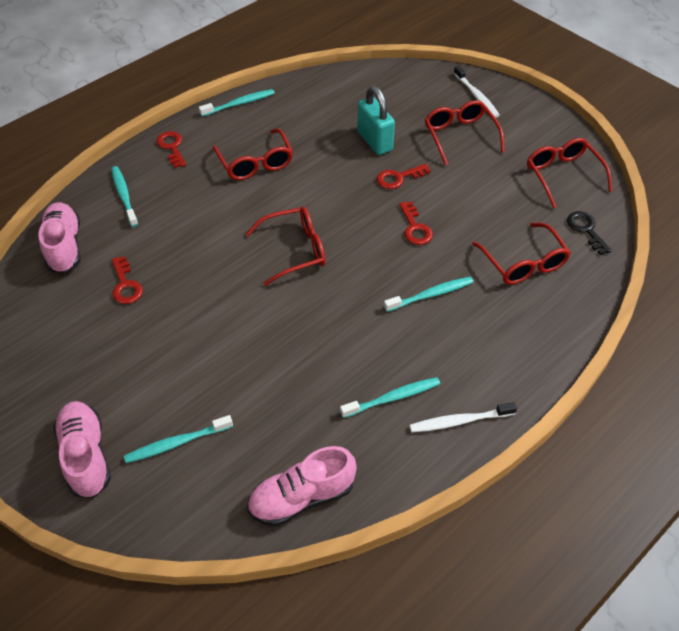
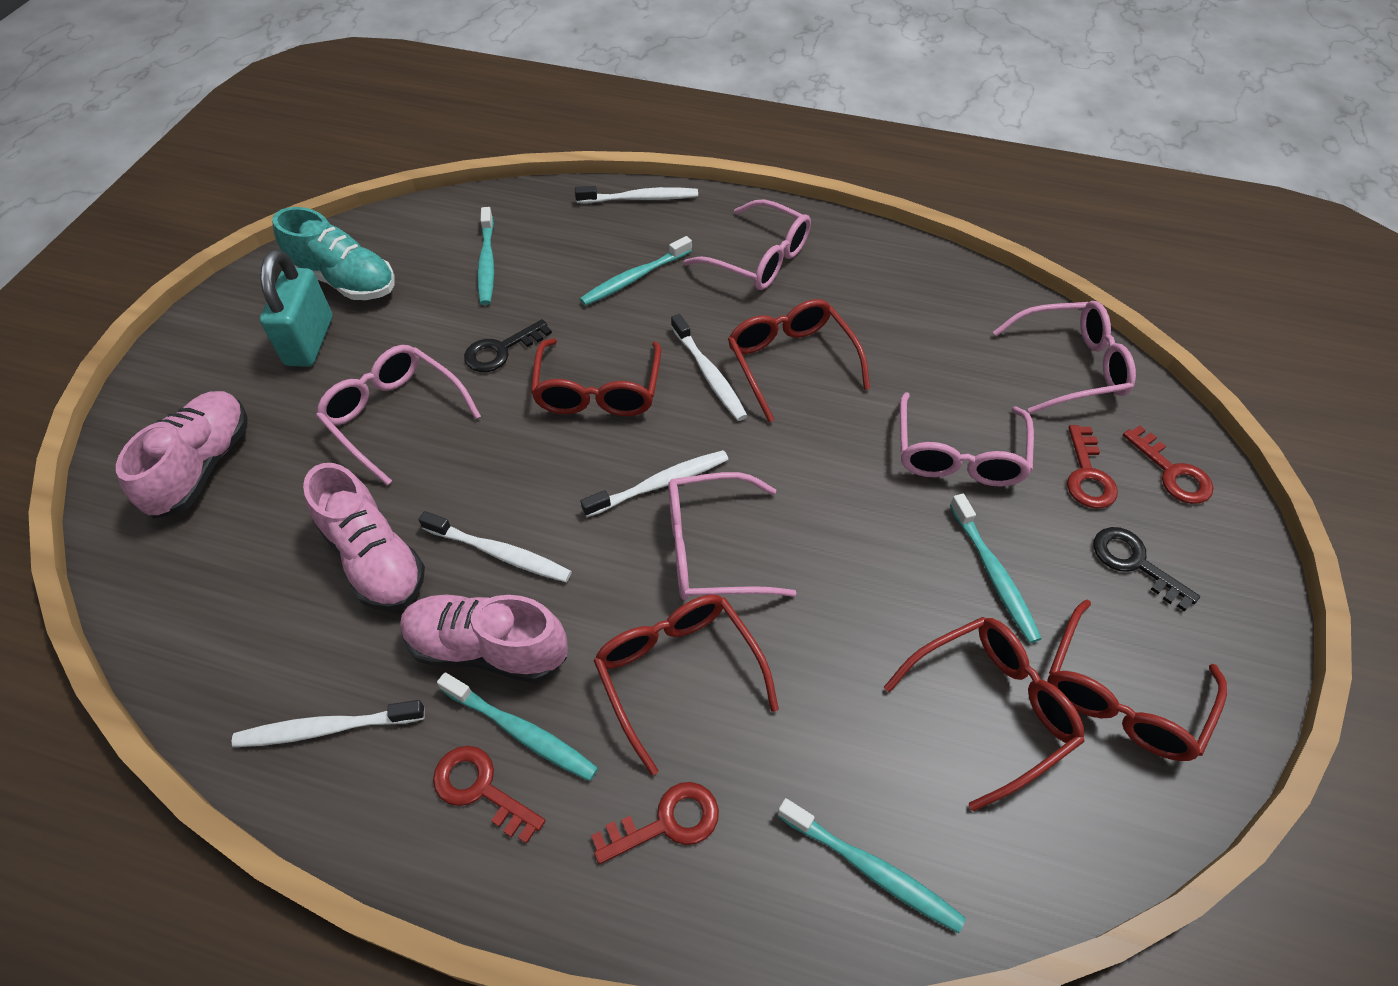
black key: 1 -> 2
pink glasses: 0 -> 5
turquoise shoe: 0 -> 1
white toothbrush: 2 -> 5

